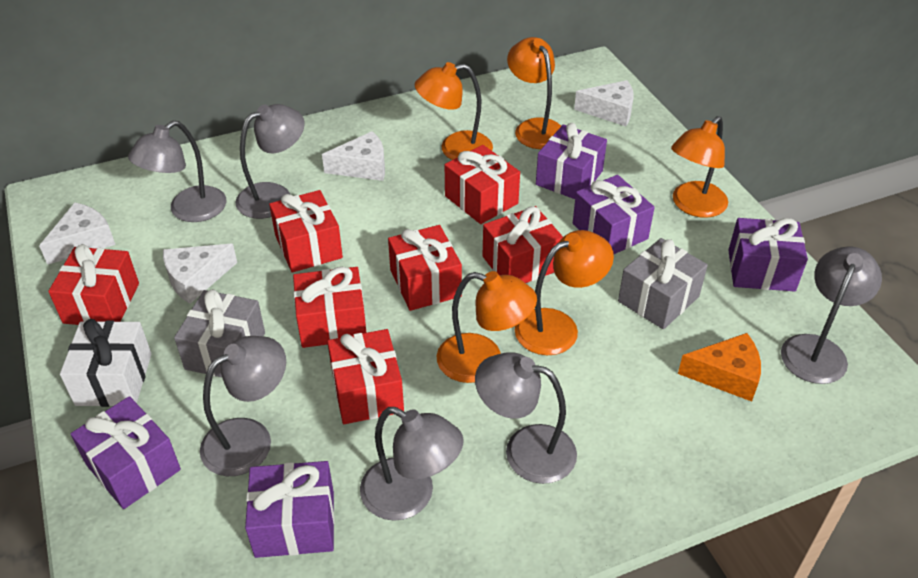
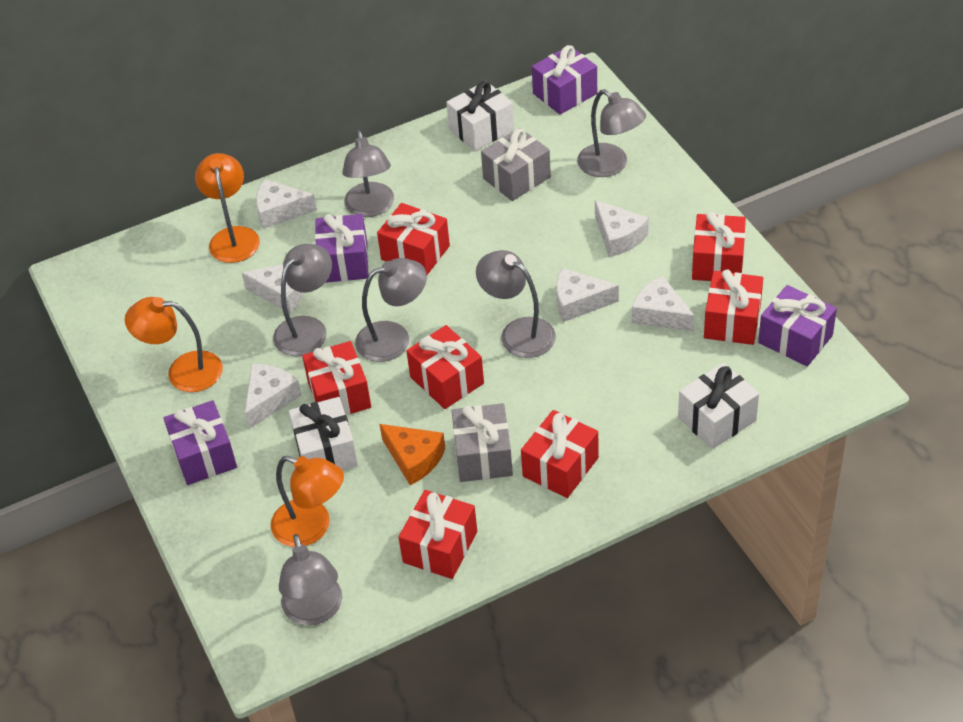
orange lamp: 5 -> 3
purple gift: 5 -> 4
white cheese: 4 -> 6
white gift: 1 -> 3

